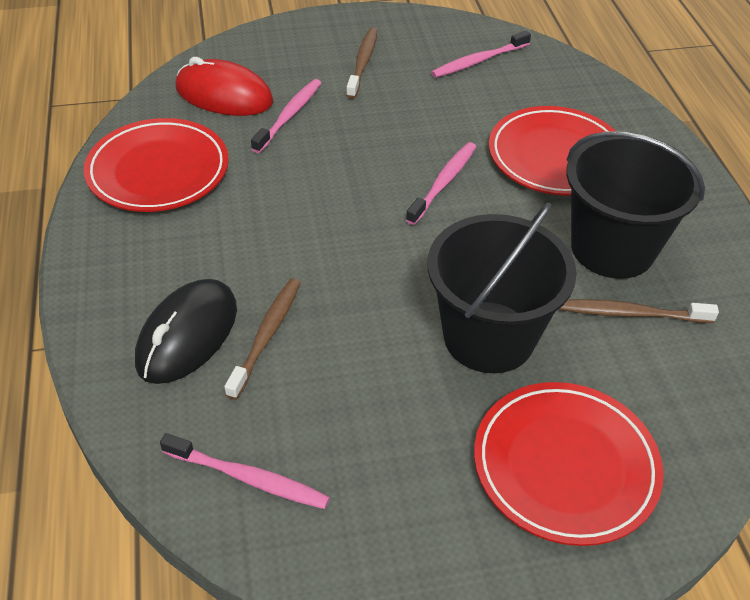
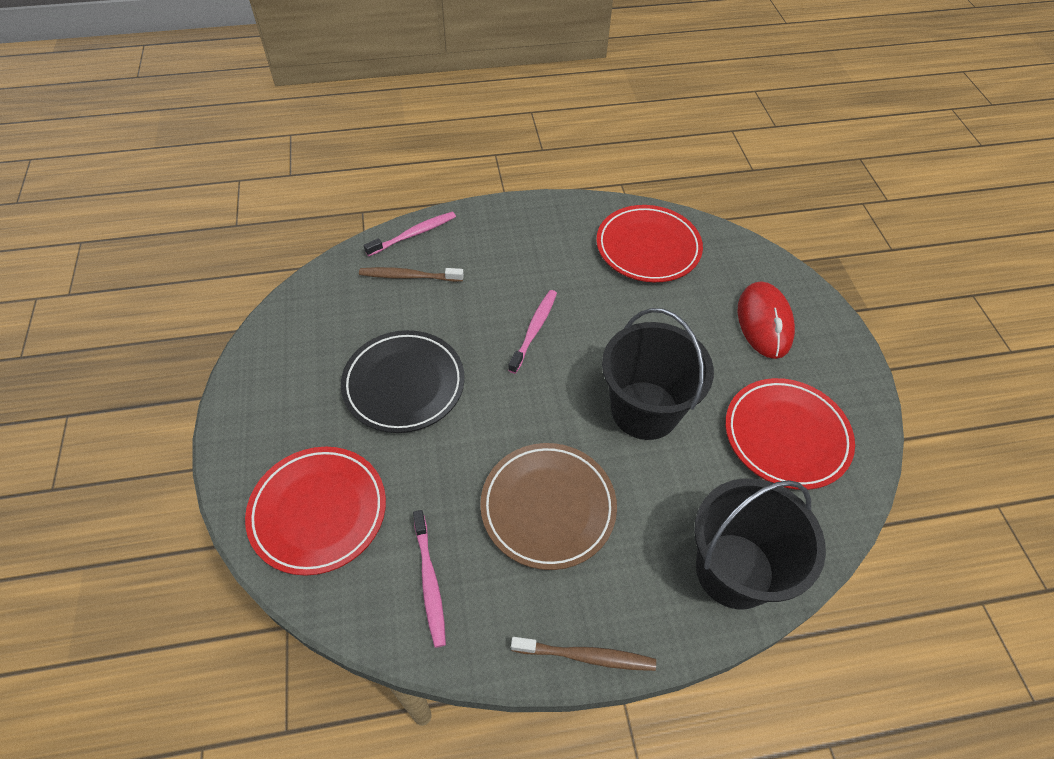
black mouse: 1 -> 0
black plate: 0 -> 1
brown plate: 0 -> 1
brown toothbrush: 3 -> 2
pink toothbrush: 4 -> 3

